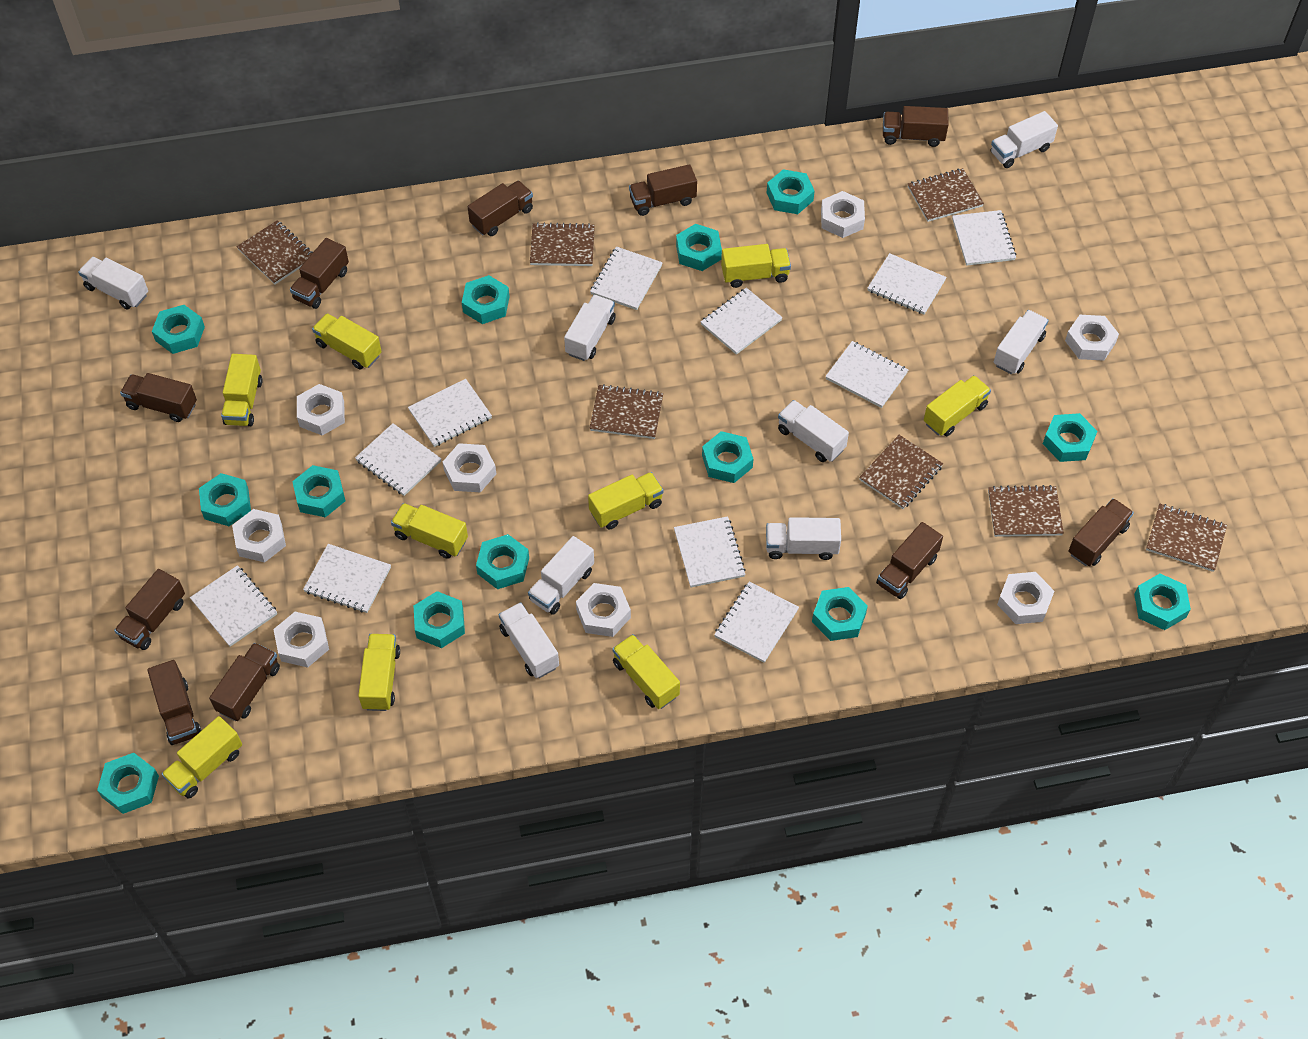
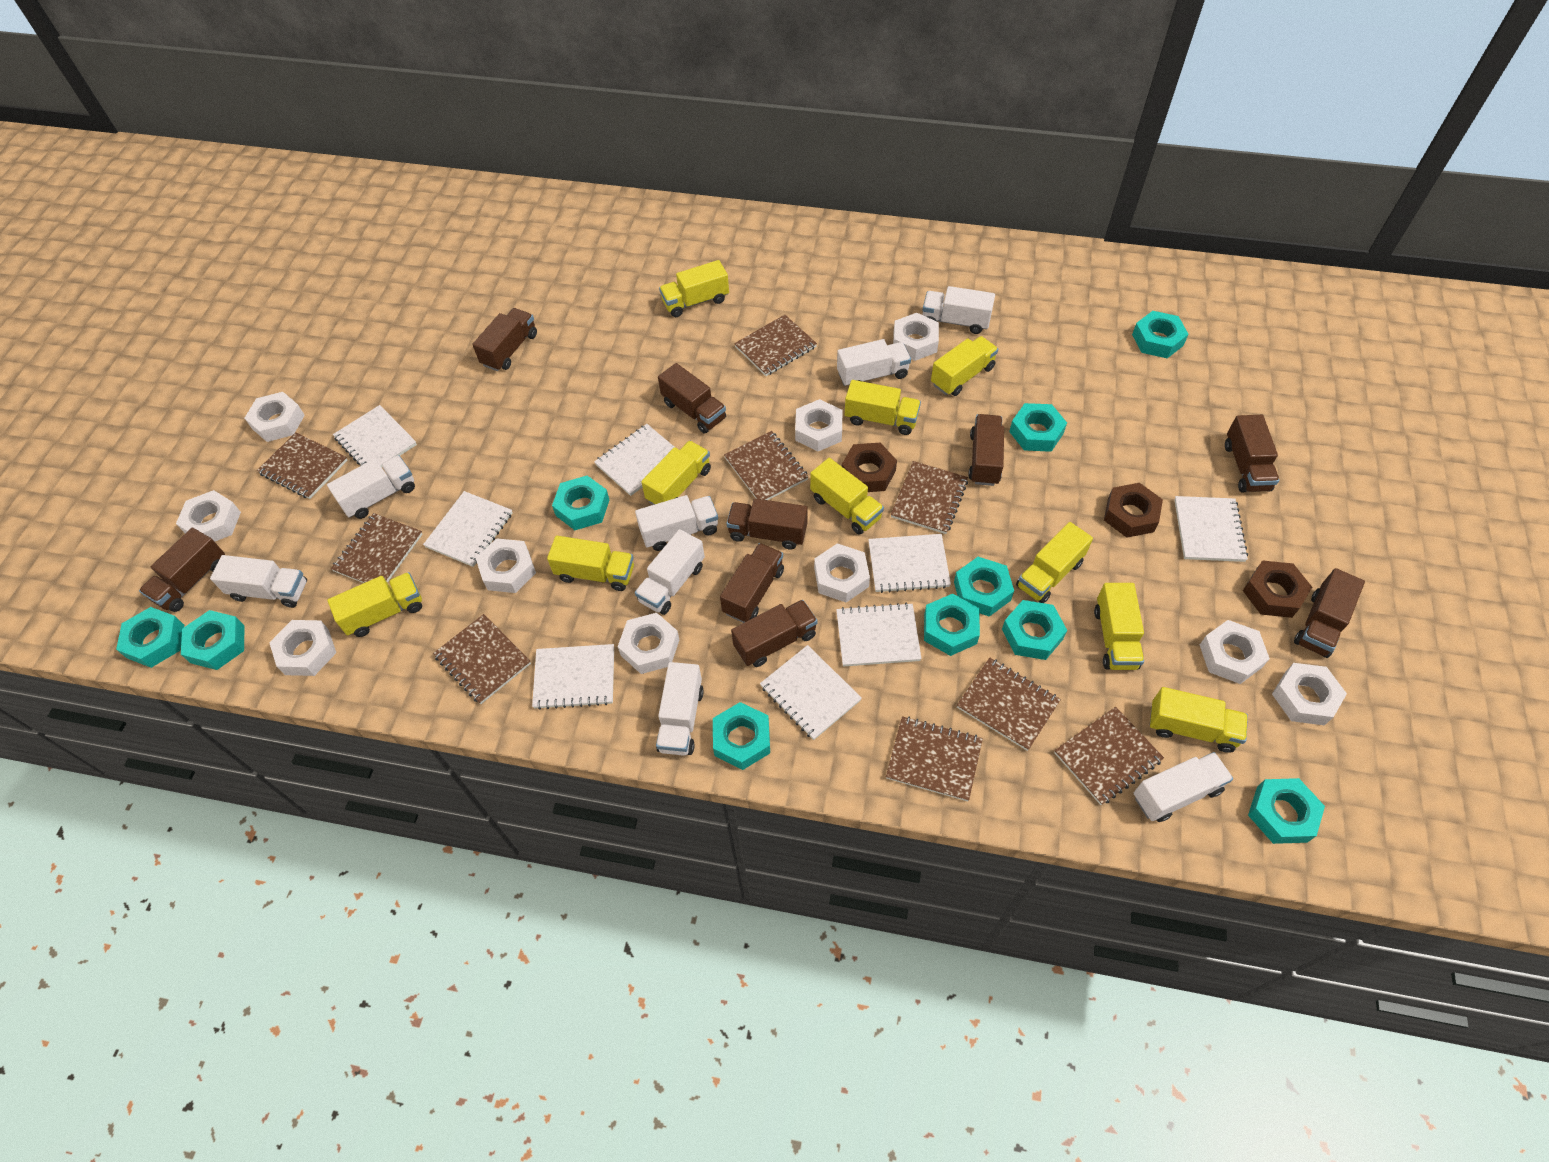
brown notebook: 7 -> 9
brown nut: 0 -> 3
brown truck: 10 -> 9
turquoise nut: 13 -> 10
white notebook: 11 -> 8
white nut: 8 -> 10
yellow truck: 9 -> 10

